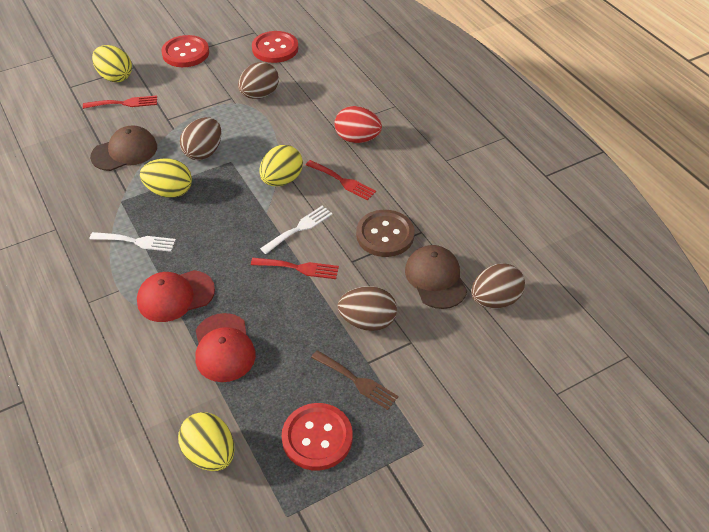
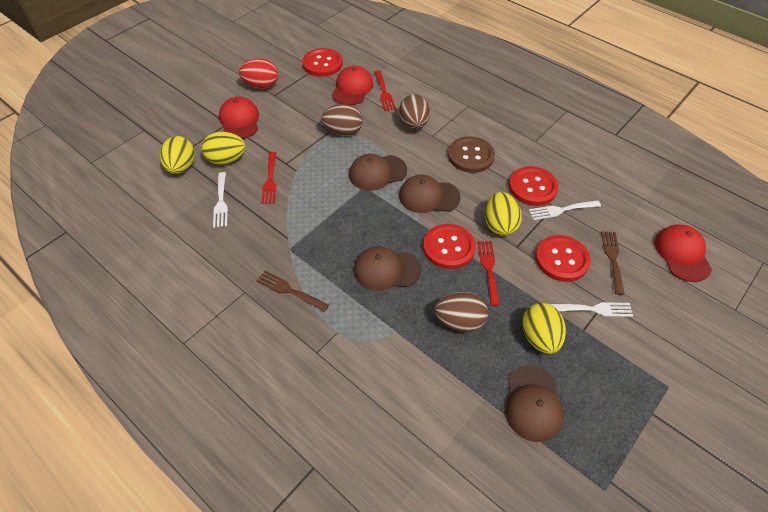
brown cap: 2 -> 4
brown egg: 4 -> 3
brown fork: 1 -> 2
red button: 3 -> 4
red cap: 2 -> 3
white fork: 2 -> 3

